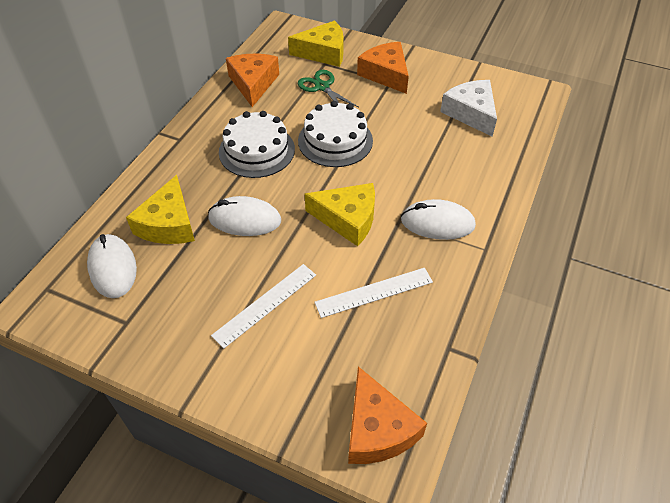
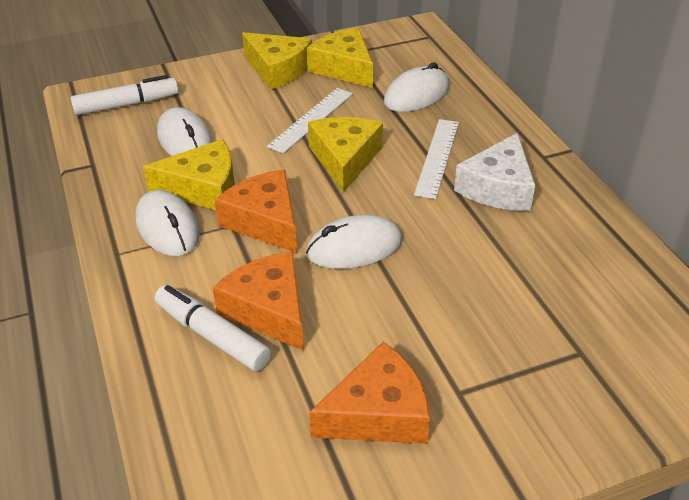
green scissors: 1 -> 0
white cake: 2 -> 0
white marker: 0 -> 2
white mouse: 3 -> 4
yellow cheese: 3 -> 4

